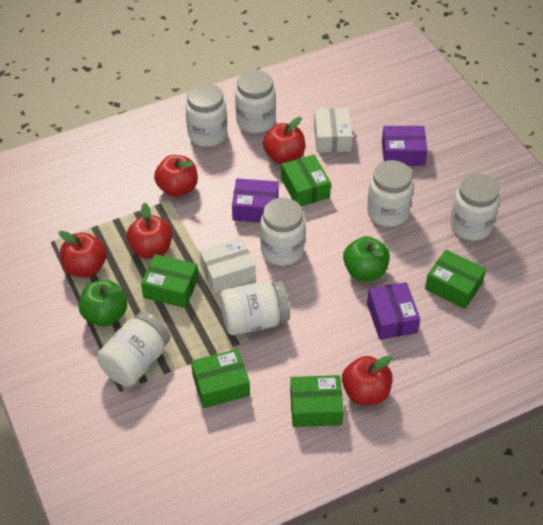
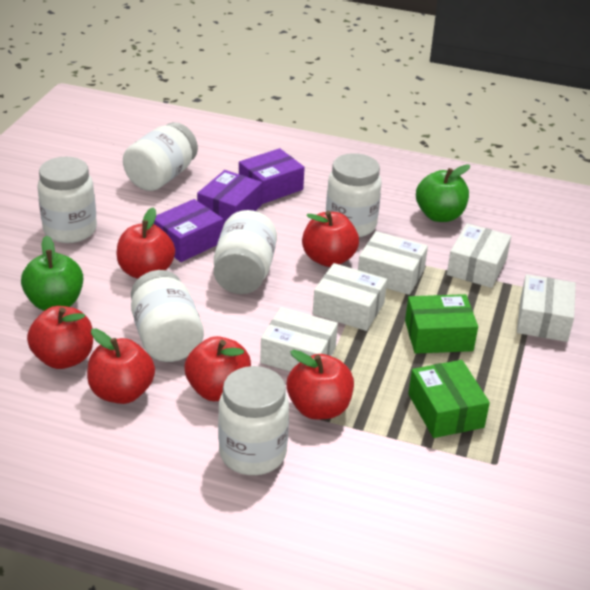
green box: 5 -> 2
red apple: 5 -> 6
white box: 2 -> 5
white jar: 7 -> 6

